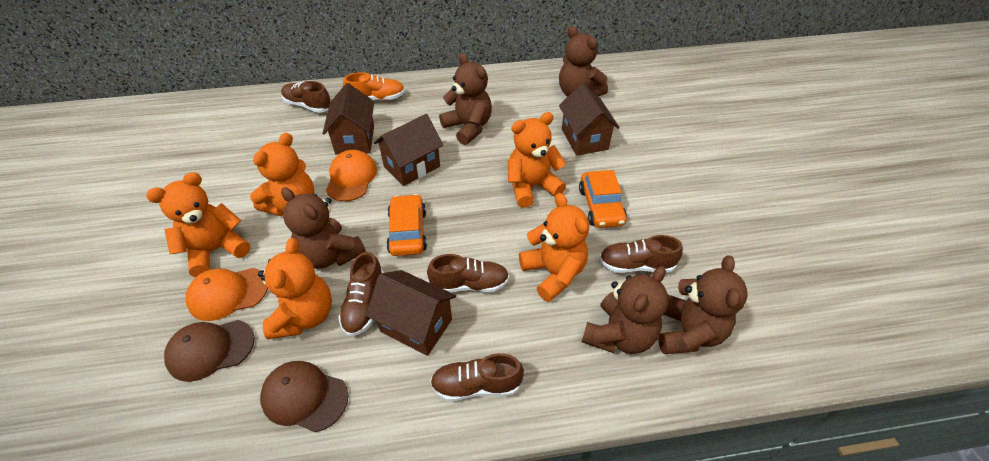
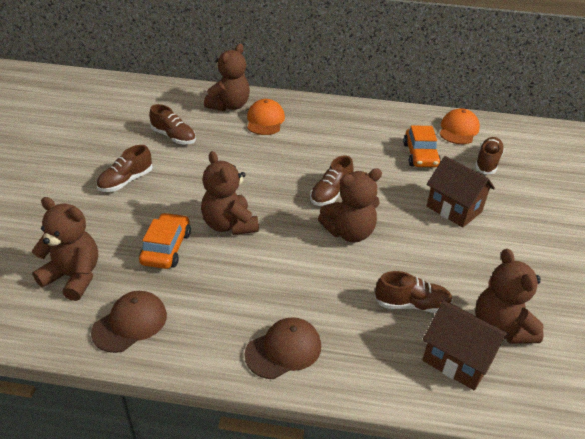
brown house: 4 -> 2
orange shoe: 1 -> 0
orange teddy bear: 5 -> 0

